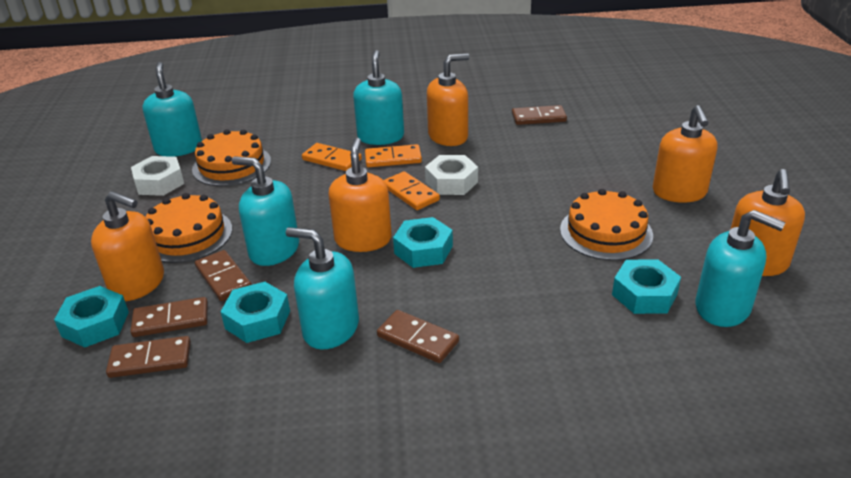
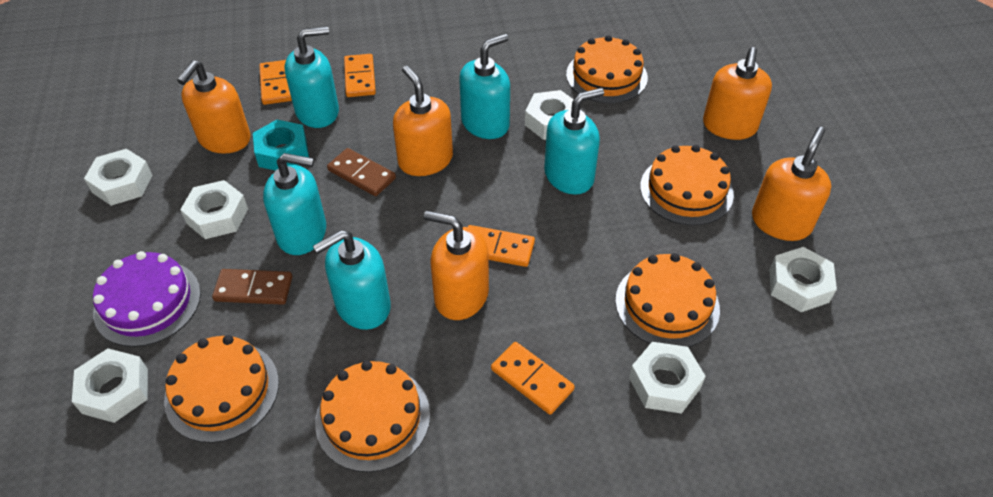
brown domino: 5 -> 2
orange cake: 3 -> 5
orange domino: 3 -> 4
purple cake: 0 -> 1
turquoise nut: 4 -> 1
white nut: 2 -> 6

